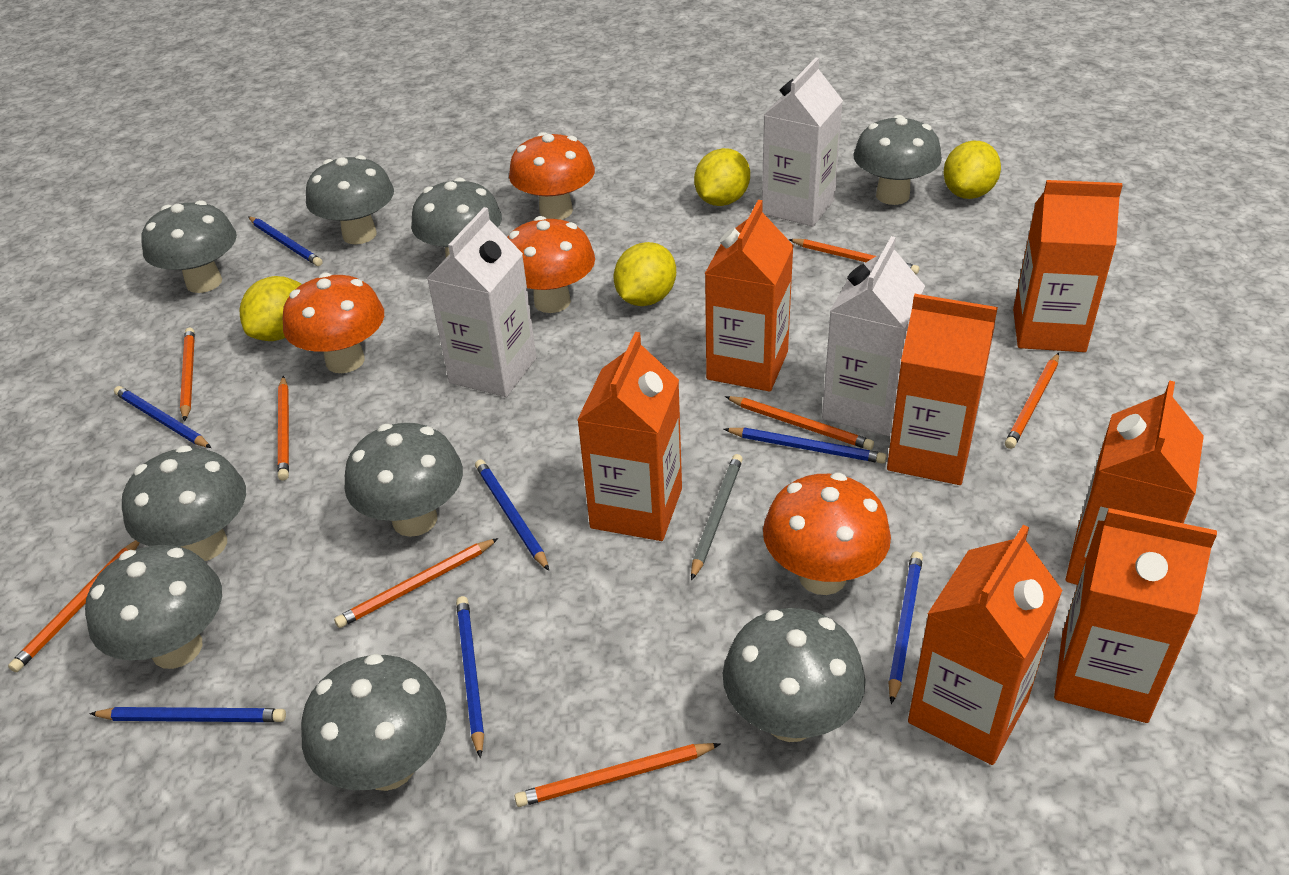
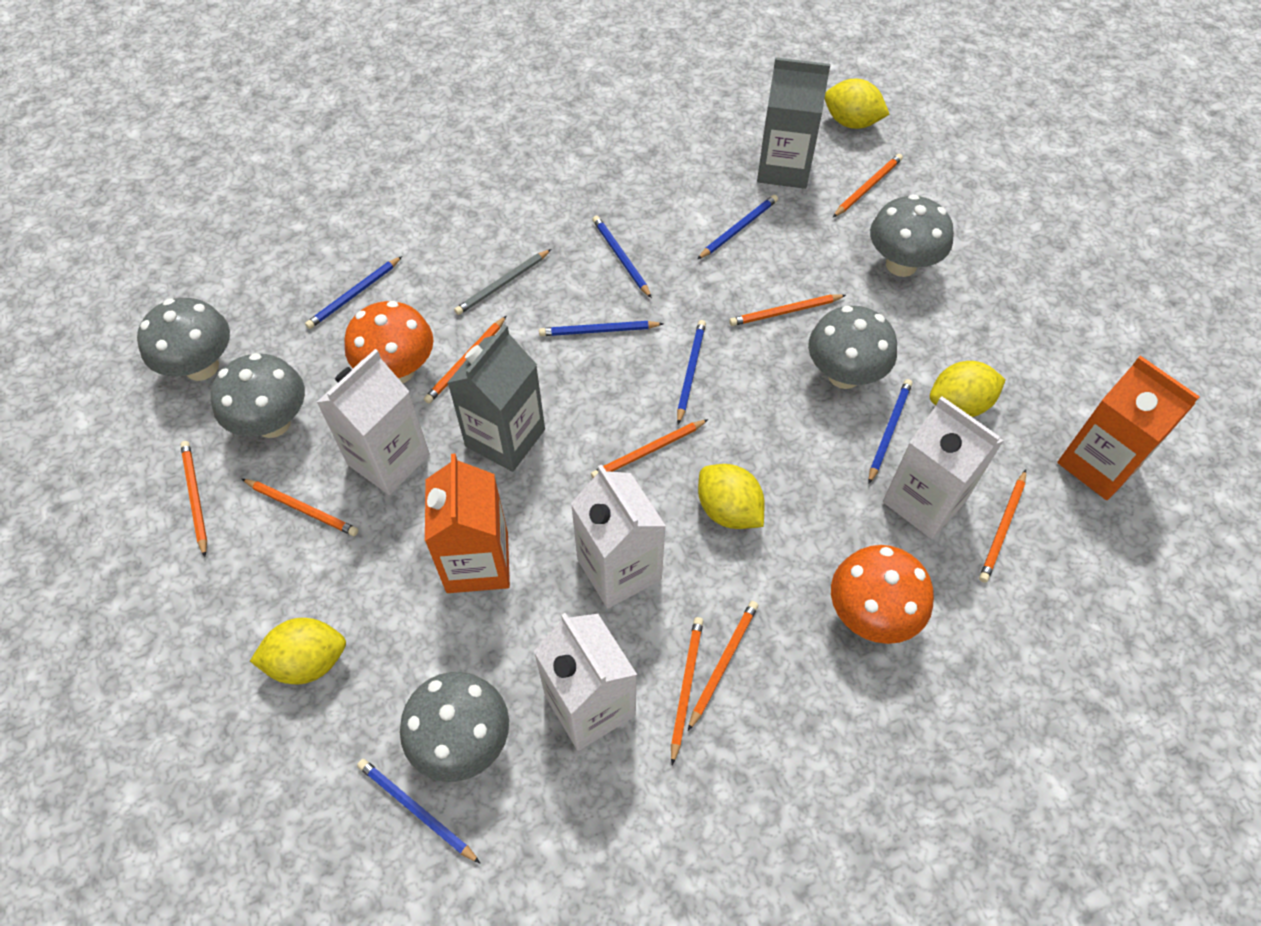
grey carton: 0 -> 2
grey mushroom: 9 -> 5
orange carton: 7 -> 2
orange mushroom: 4 -> 2
orange pencil: 8 -> 9
white carton: 3 -> 4

